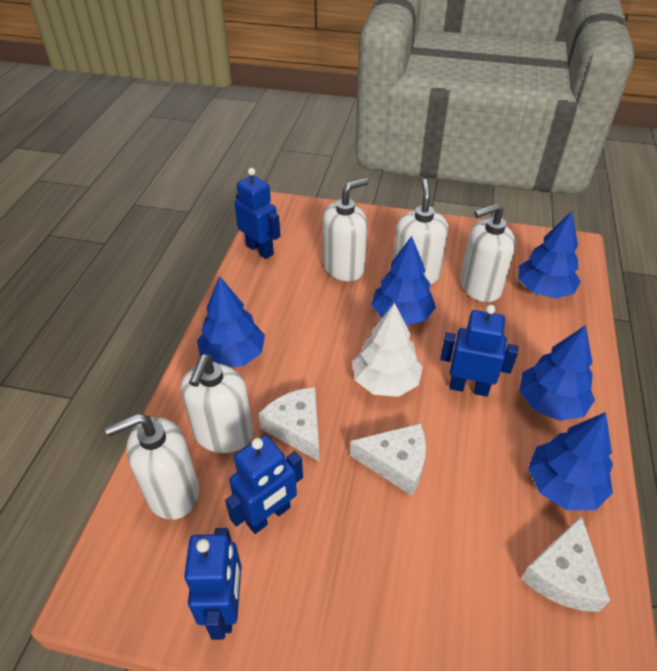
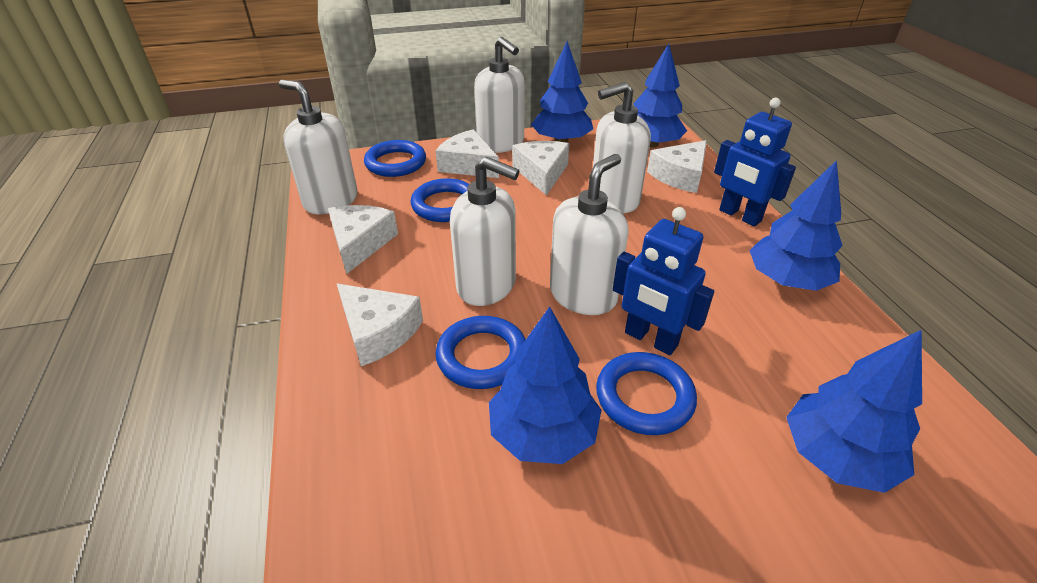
blue ring: 0 -> 4
blue robot: 4 -> 2
white cheese: 3 -> 5
white tree: 1 -> 0

